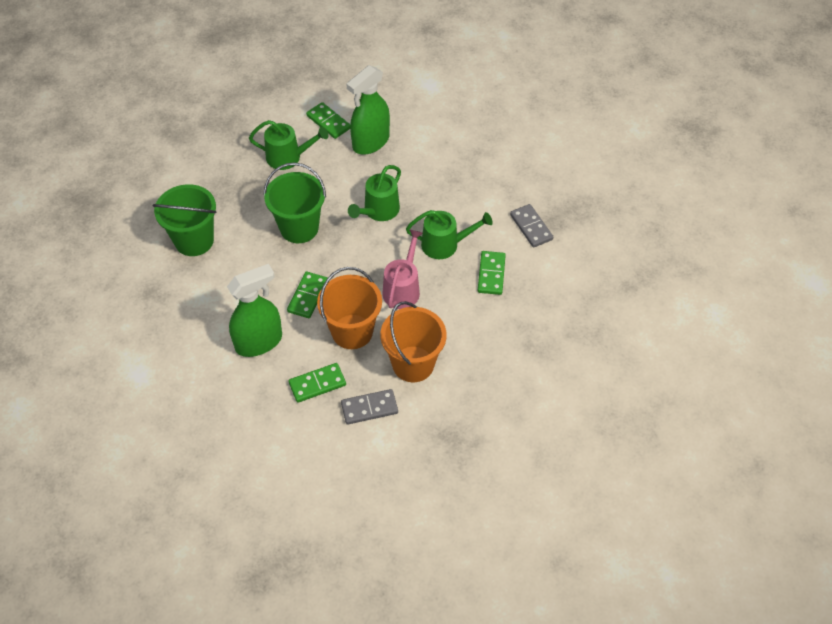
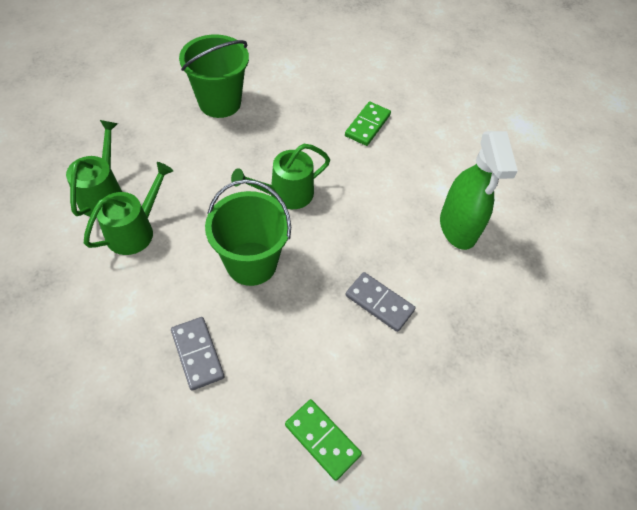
green domino: 4 -> 2
green spray bottle: 2 -> 1
orange bucket: 2 -> 0
pink watering can: 1 -> 0

